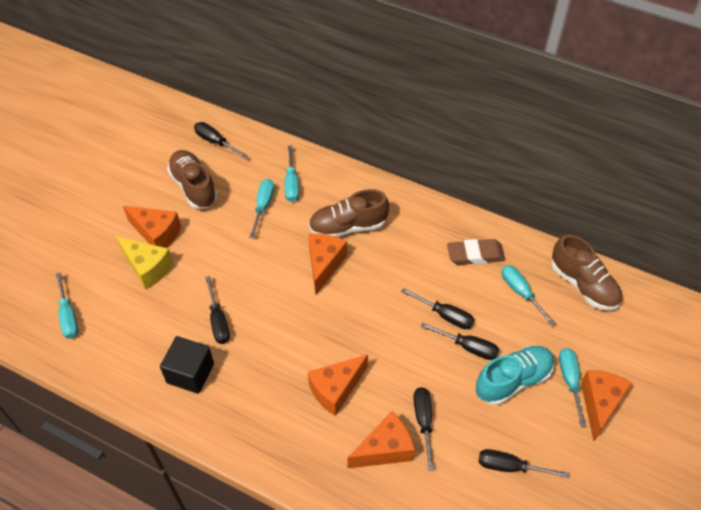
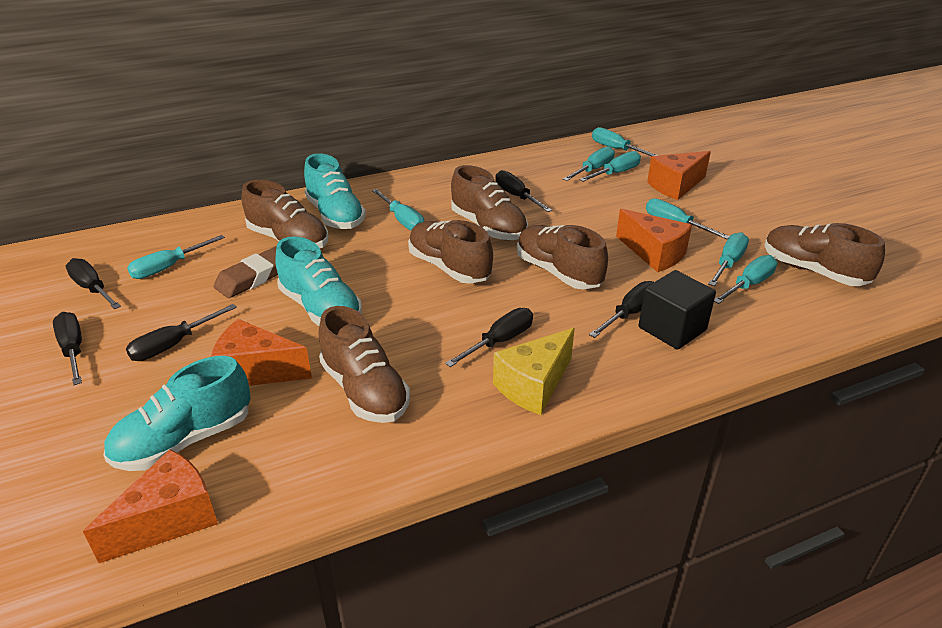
brown shoe: 3 -> 6
orange cheese: 5 -> 4
turquoise screwdriver: 5 -> 8
turquoise shoe: 1 -> 3

